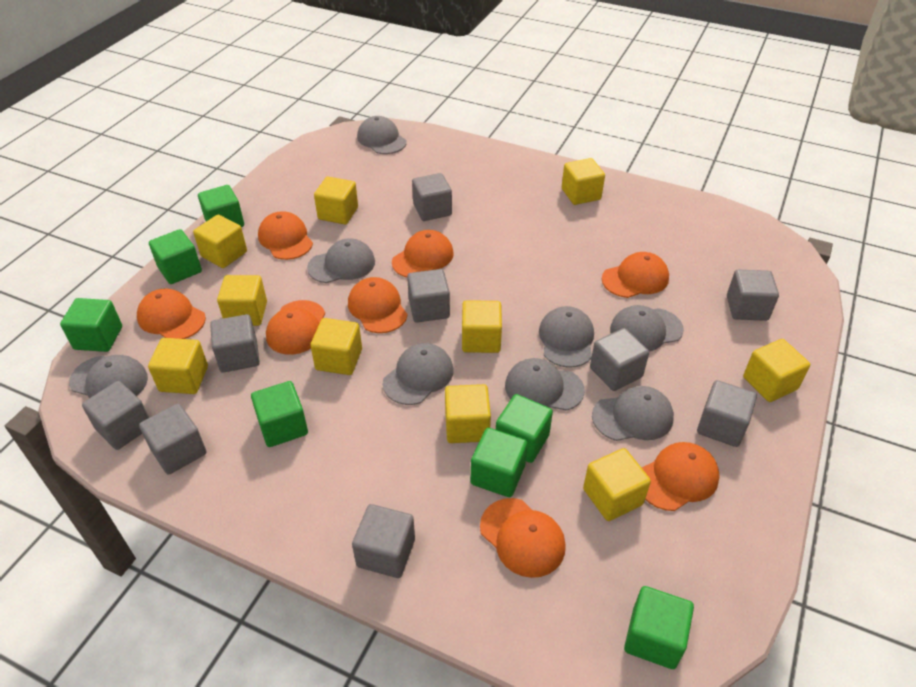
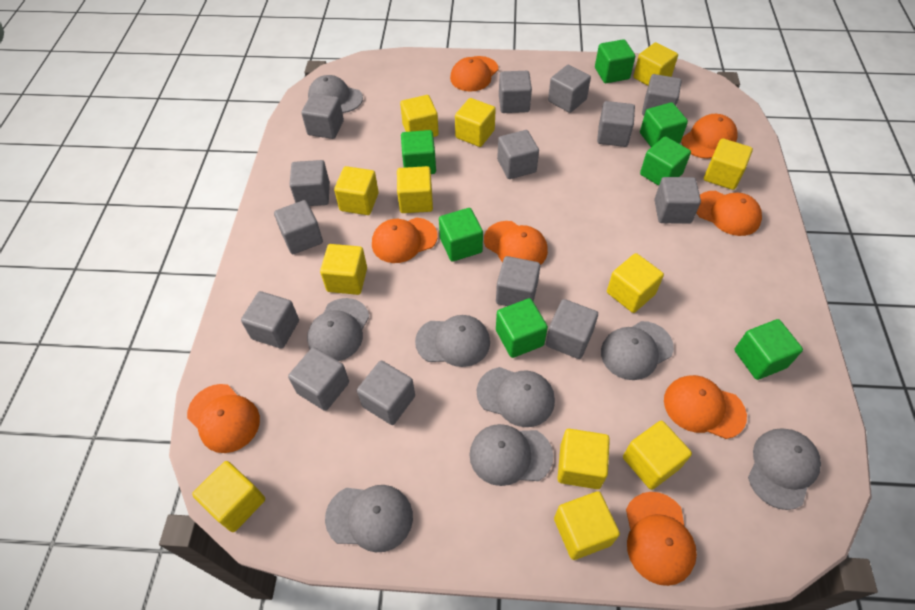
grey cube: 9 -> 14
yellow cube: 10 -> 12

